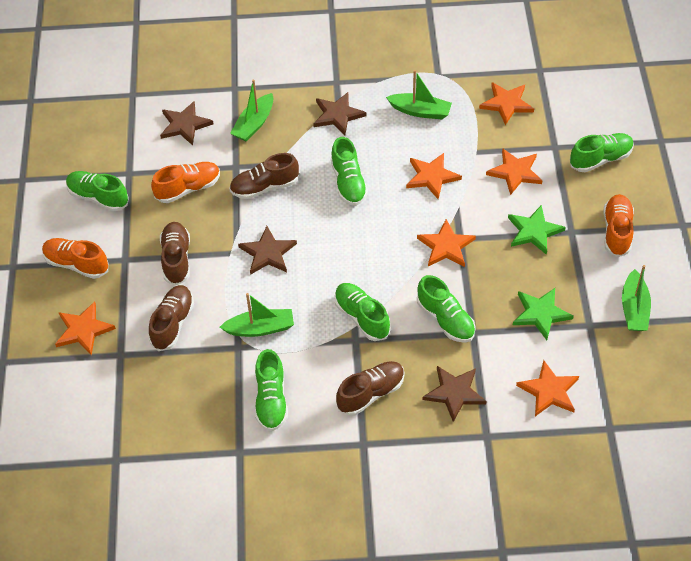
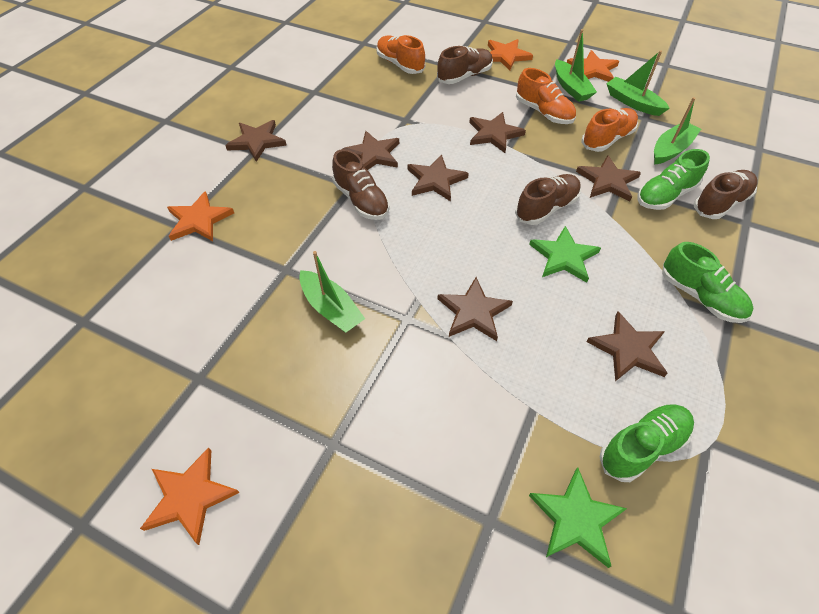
brown star: 4 -> 7
green shoe: 6 -> 3
orange star: 6 -> 4

